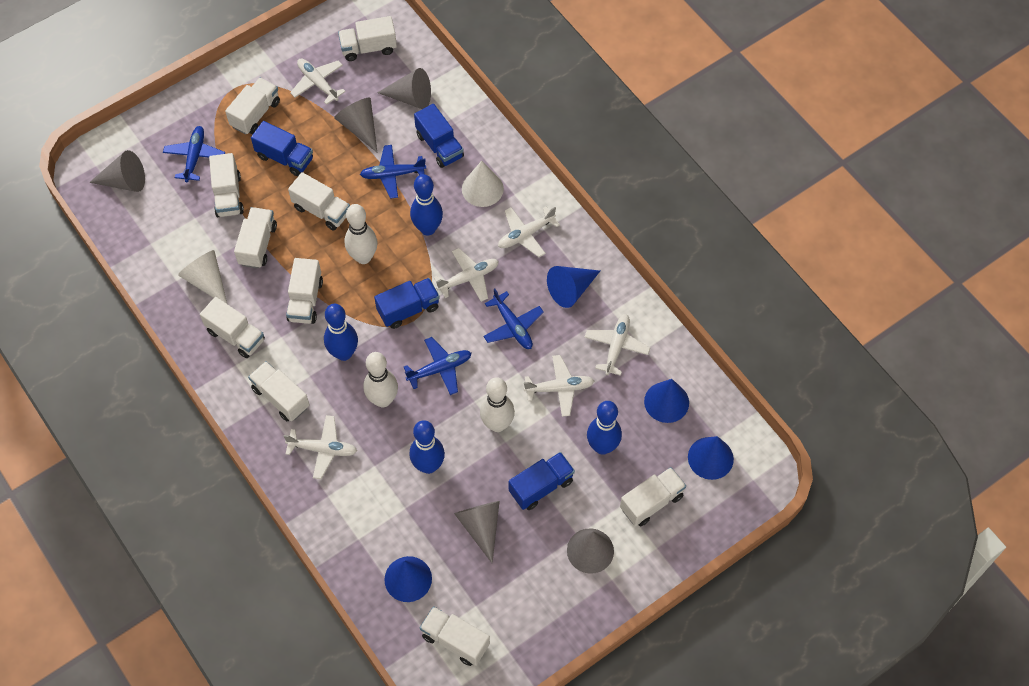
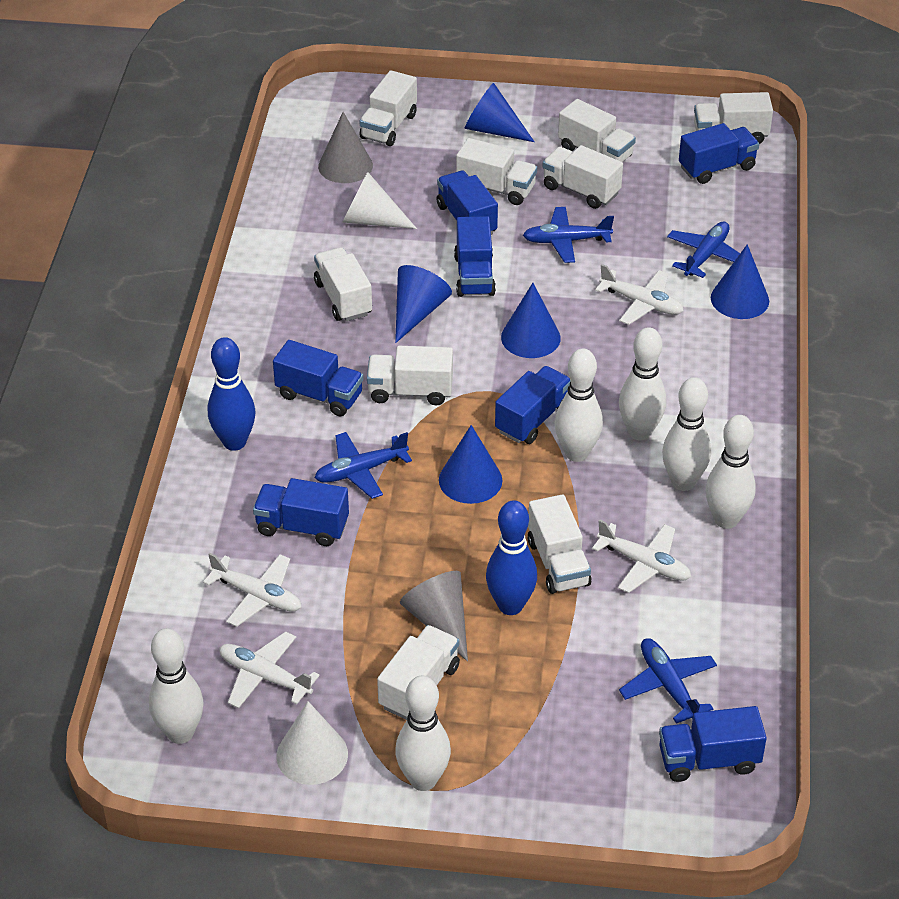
blue bowling pin: 4 -> 2
blue cone: 4 -> 5
blue truck: 4 -> 7
grey cone: 5 -> 2
white bowling pin: 3 -> 6
white plane: 6 -> 4
white truck: 10 -> 9

